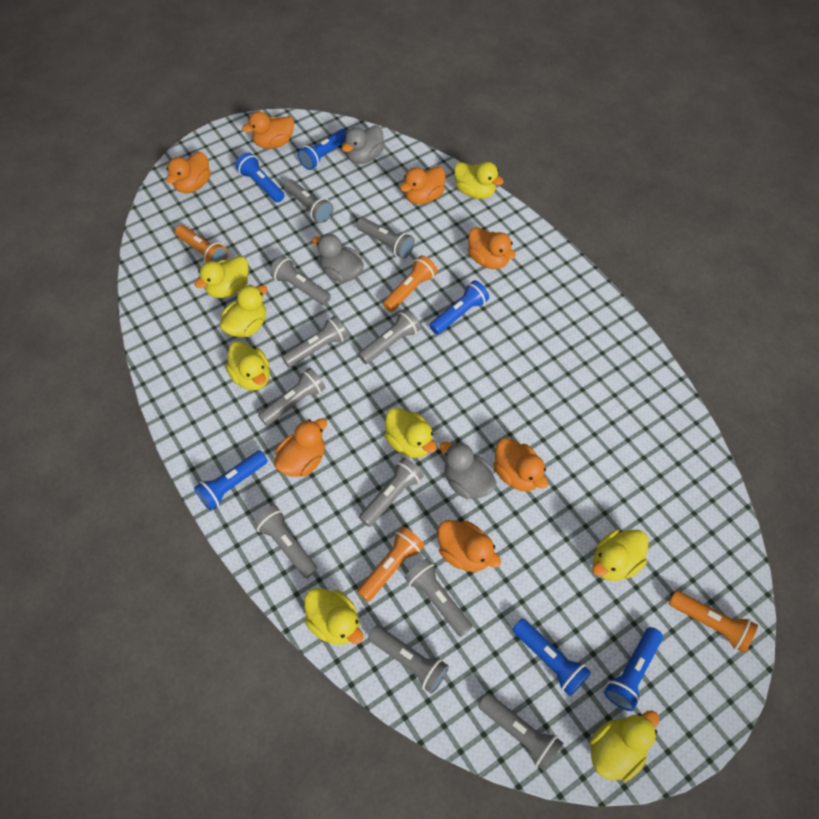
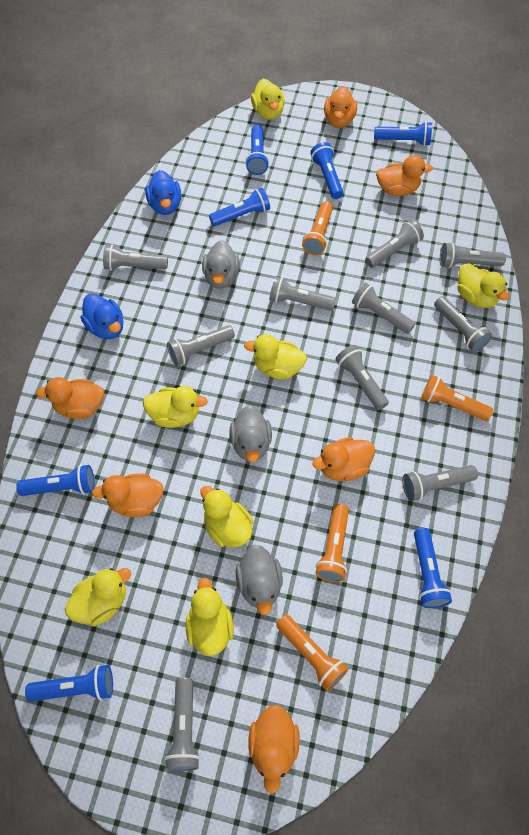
blue duck: 0 -> 2
blue flashlight: 6 -> 7
grey flashlight: 11 -> 10
orange duck: 7 -> 6
yellow duck: 8 -> 7

